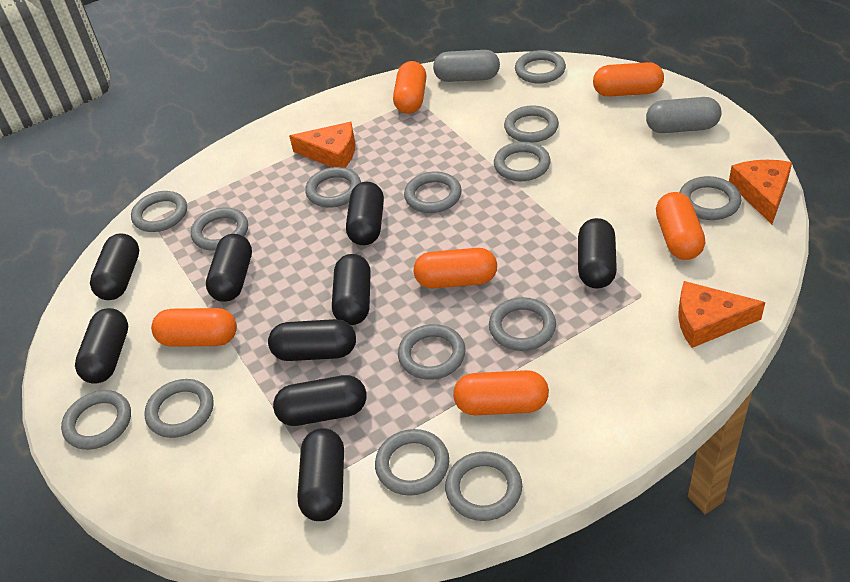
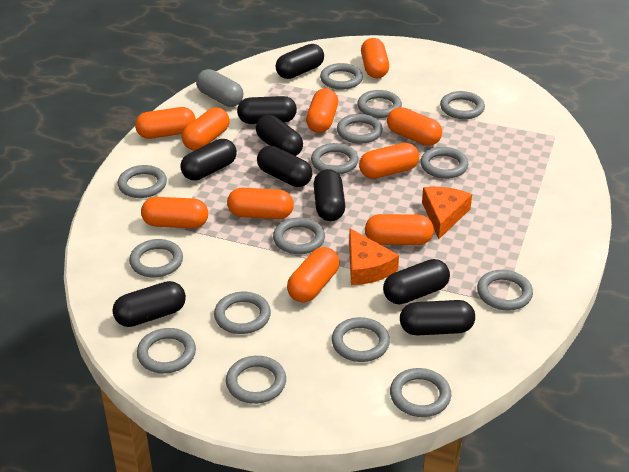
grey capsule: 2 -> 1
grey ring: 14 -> 15
orange capsule: 6 -> 10
orange cheese: 3 -> 2

